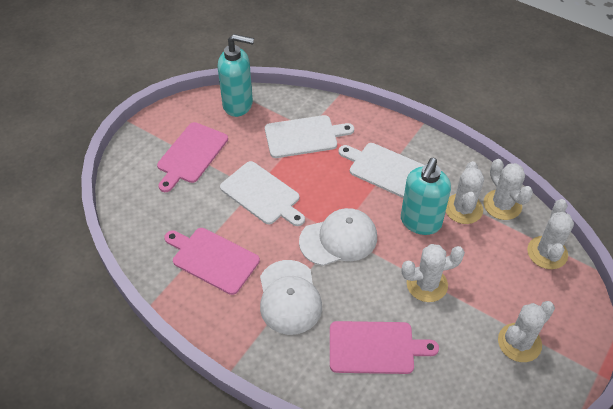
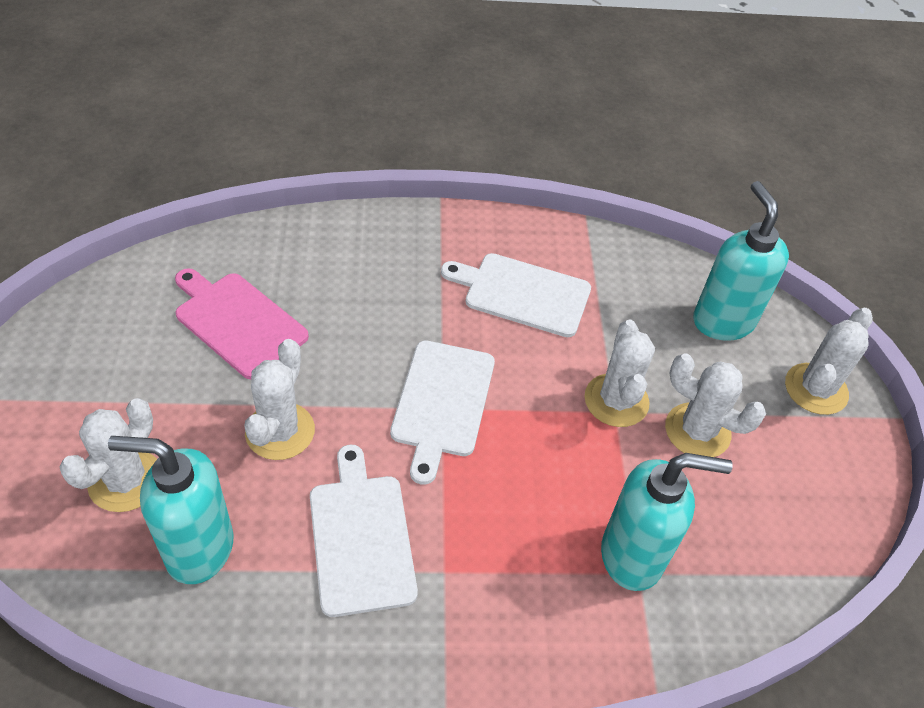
pink cutting board: 3 -> 1
turquoise soap dispenser: 2 -> 3
white cap: 2 -> 0

